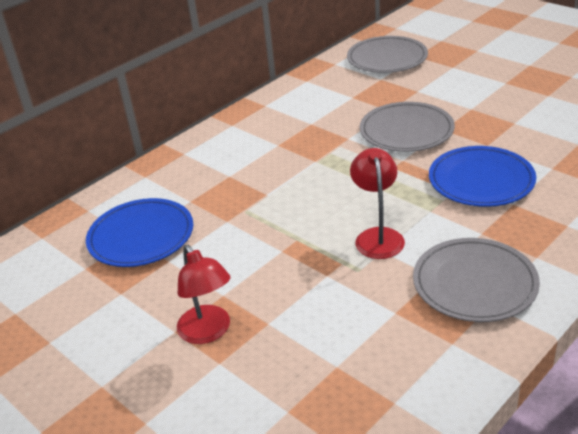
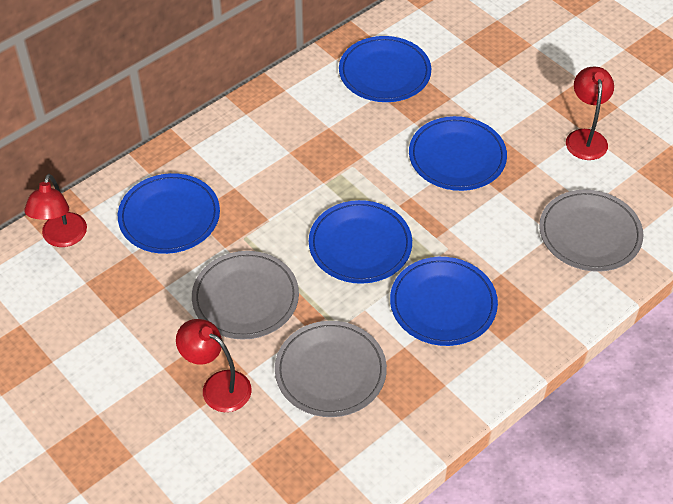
blue plate: 2 -> 5
red lamp: 2 -> 3

